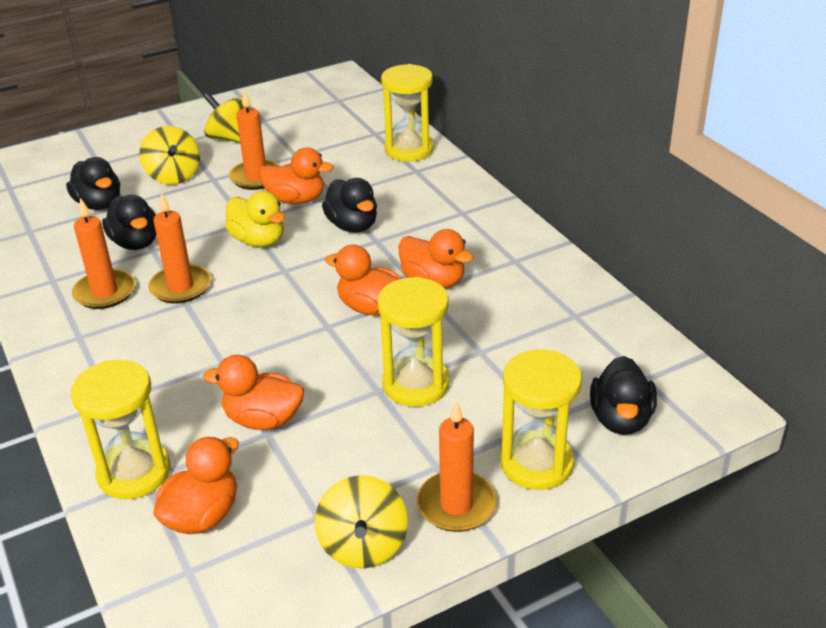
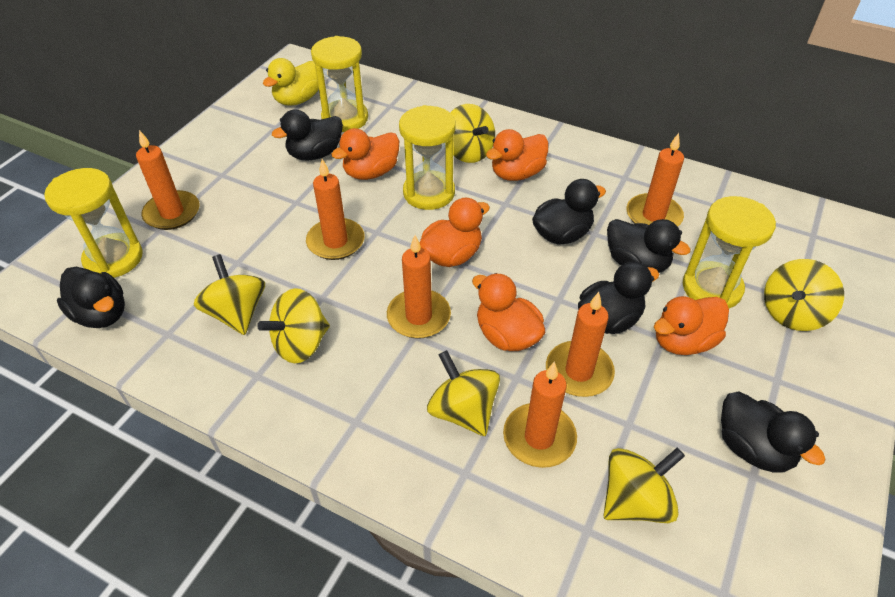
black duck: 4 -> 6
orange candle: 4 -> 6
yellow spinning top: 3 -> 6

